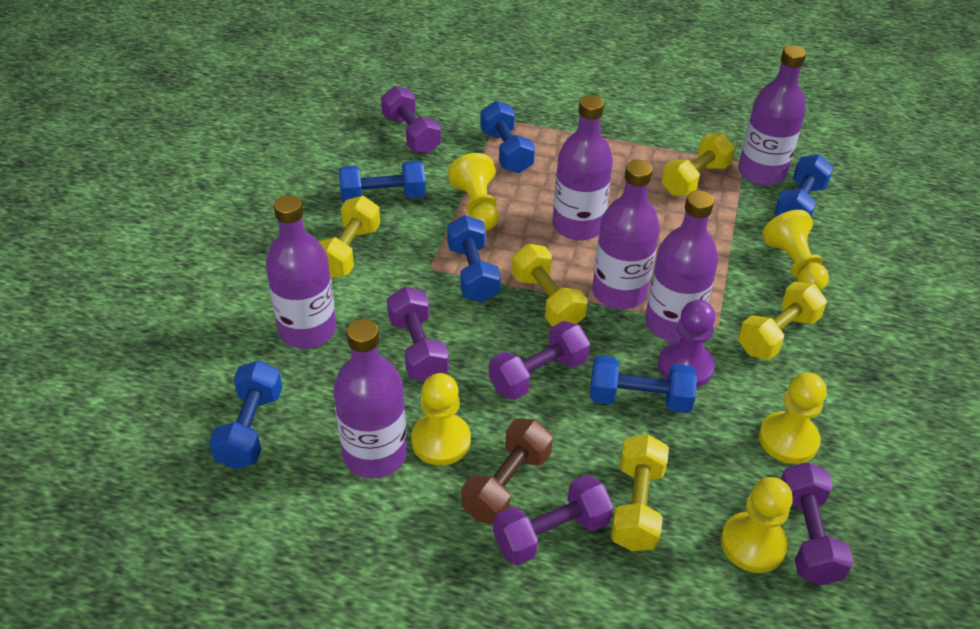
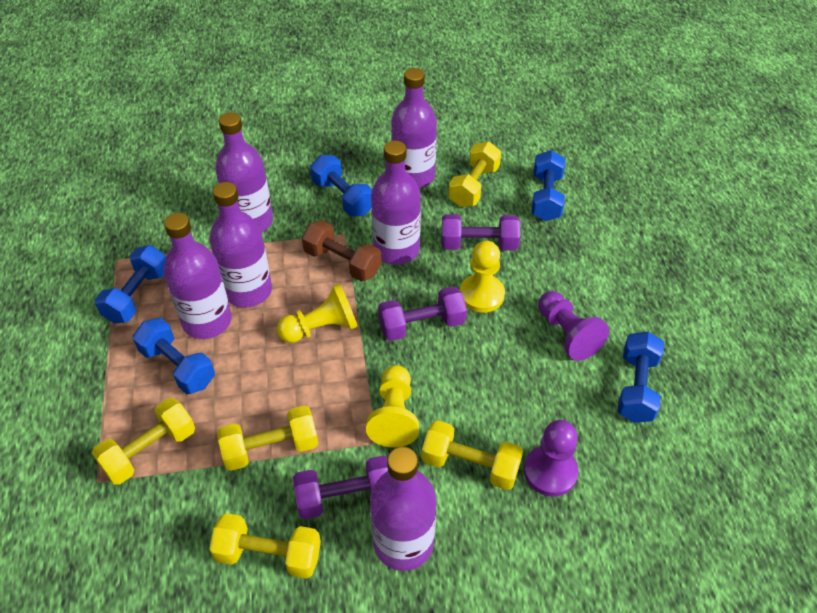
blue dumbbell: 6 -> 5
purple dumbbell: 5 -> 3
purple pawn: 1 -> 2
yellow pawn: 5 -> 3

